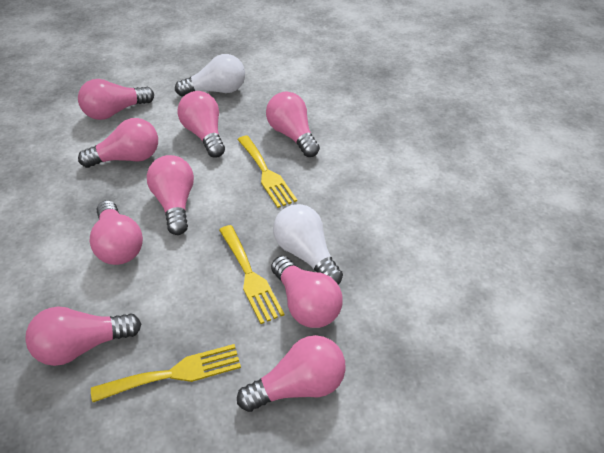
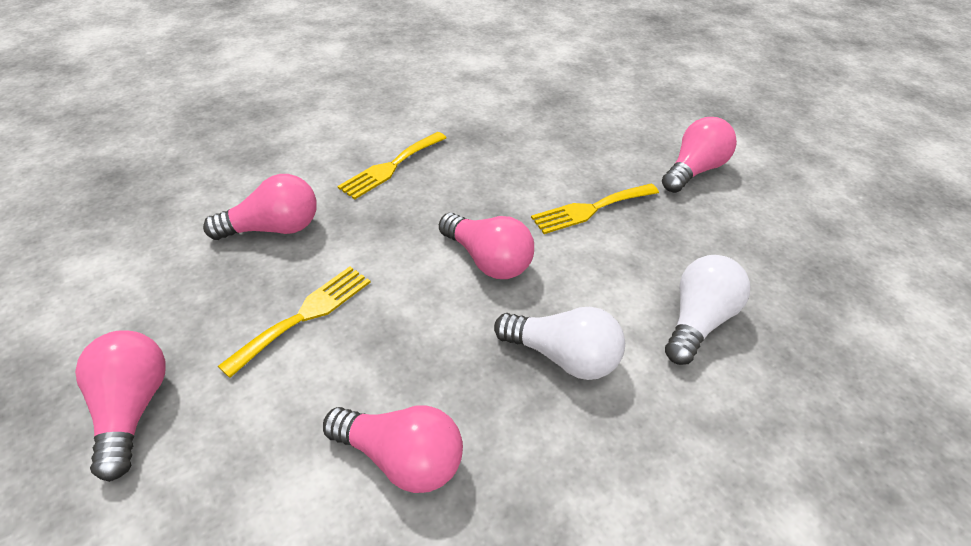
pink light bulb: 9 -> 5

